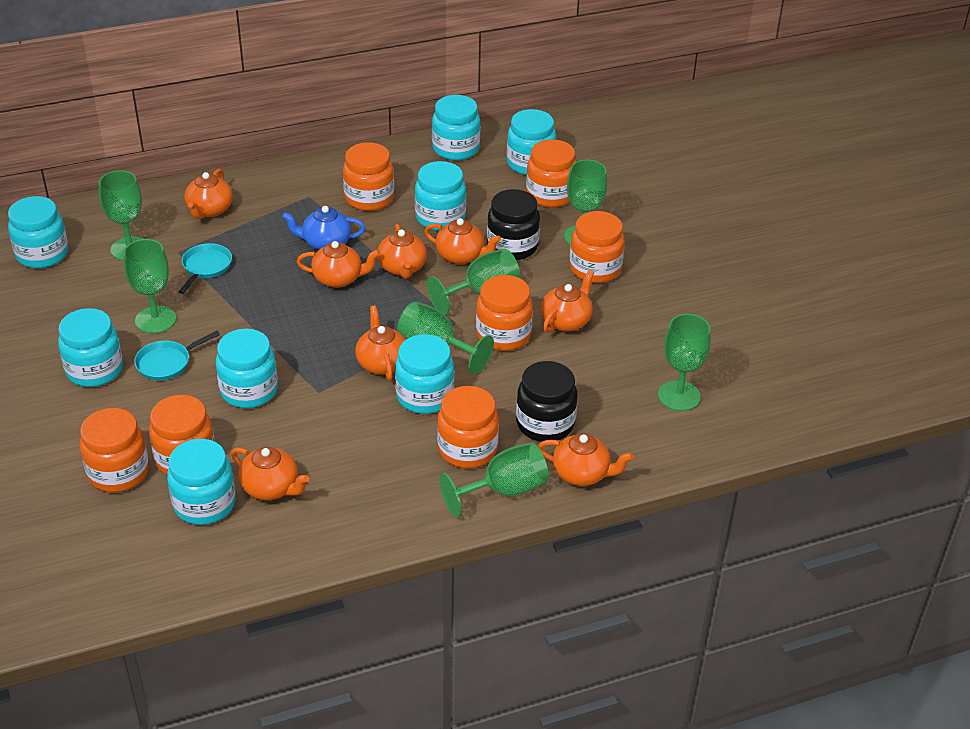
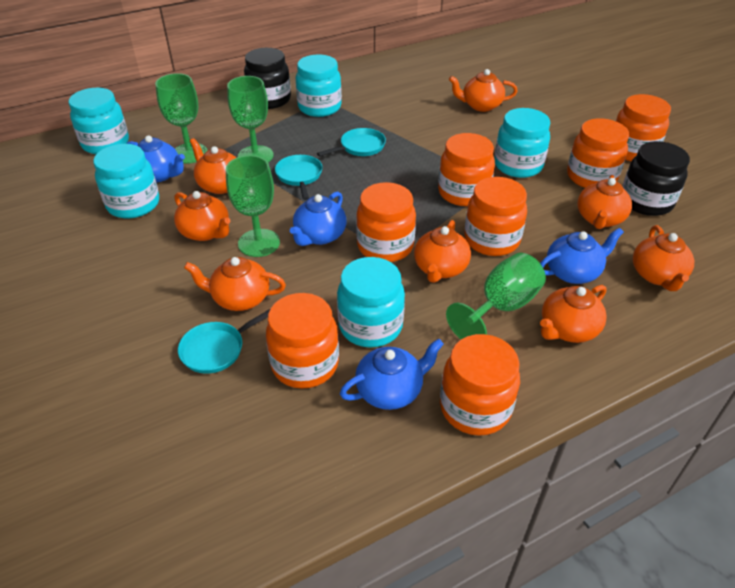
blue teapot: 1 -> 4
green goblet: 7 -> 4
turquoise jar: 8 -> 5
turquoise pan: 2 -> 3

